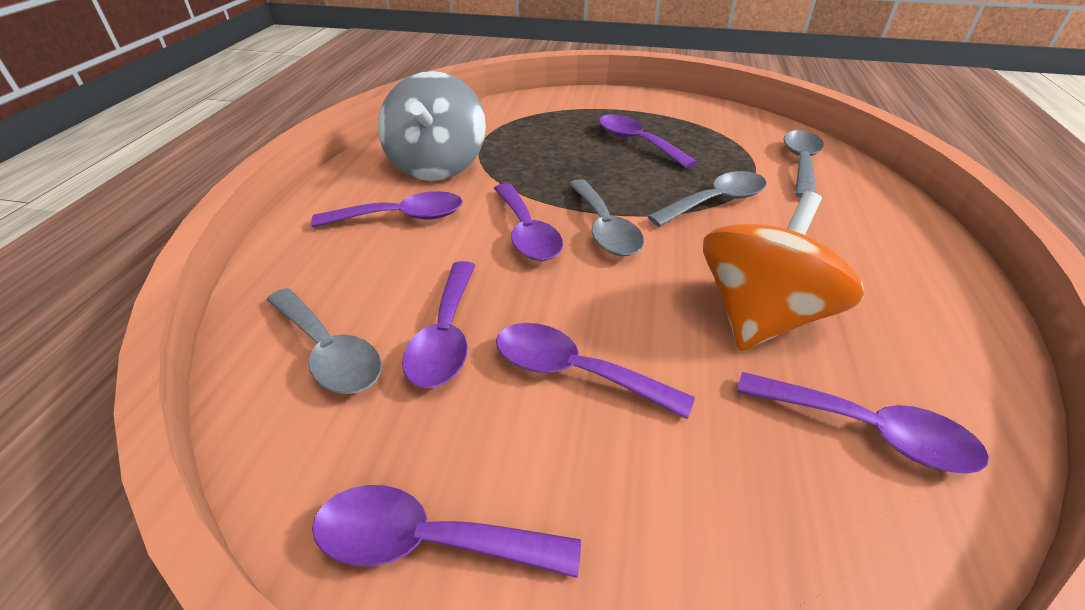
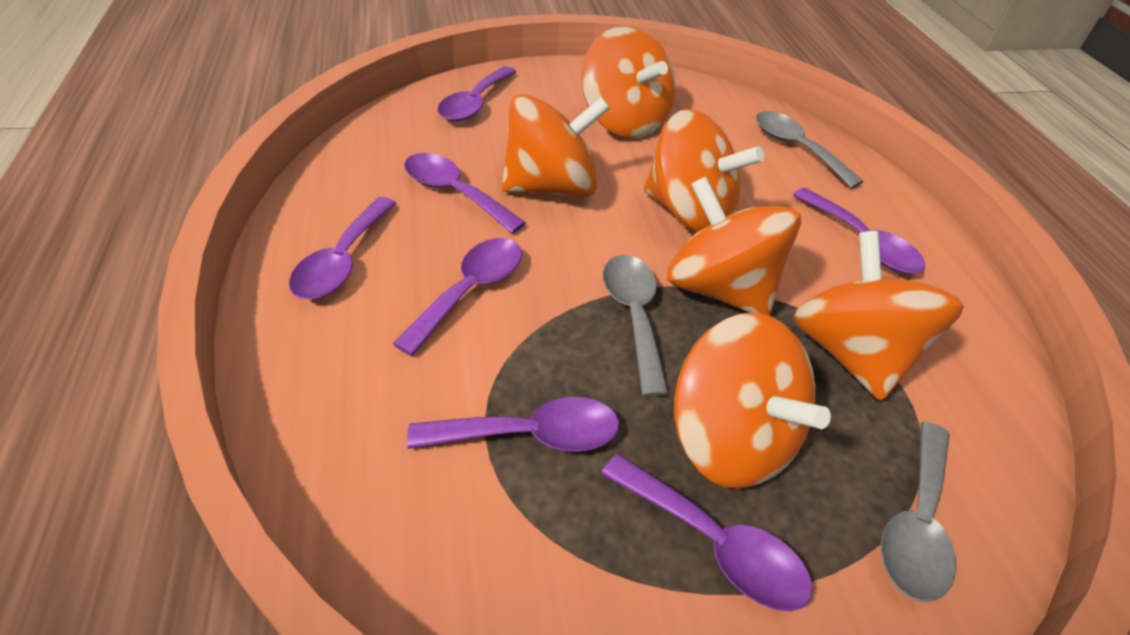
grey spinning top: 1 -> 0
grey spoon: 4 -> 3
orange spinning top: 1 -> 6

